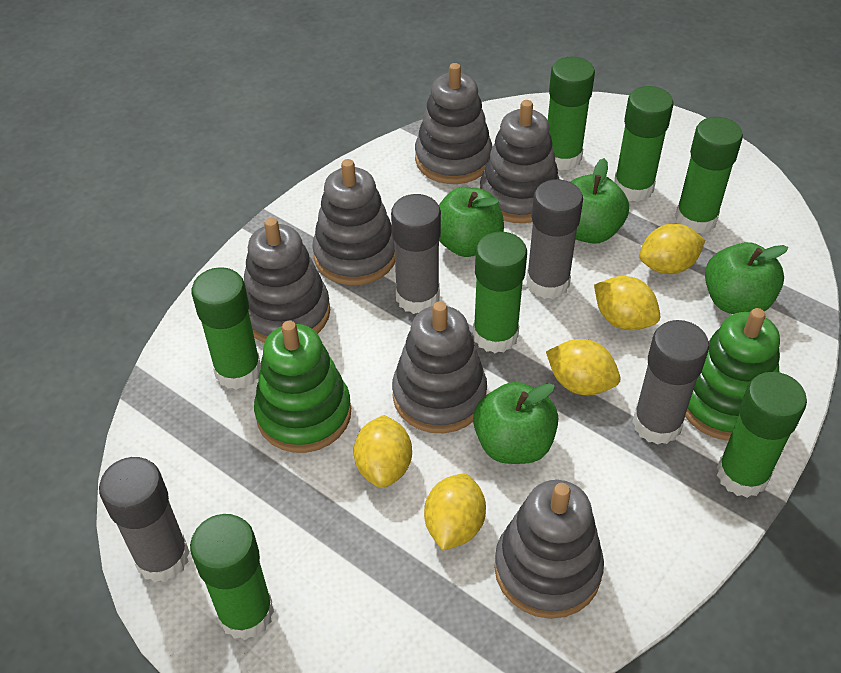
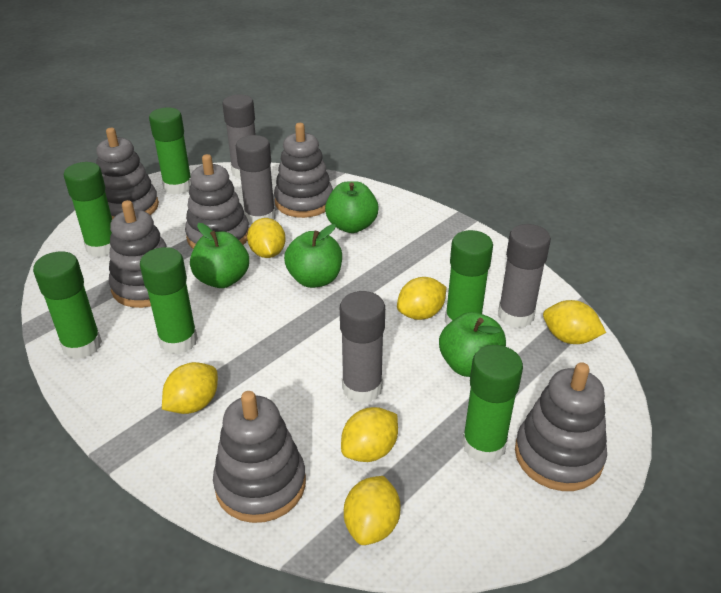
green glue stick: 7 -> 6
green stacking toy: 2 -> 0
yellow lemon: 5 -> 6

